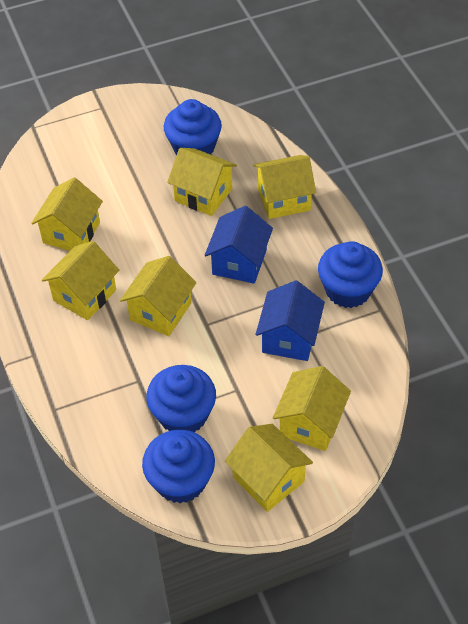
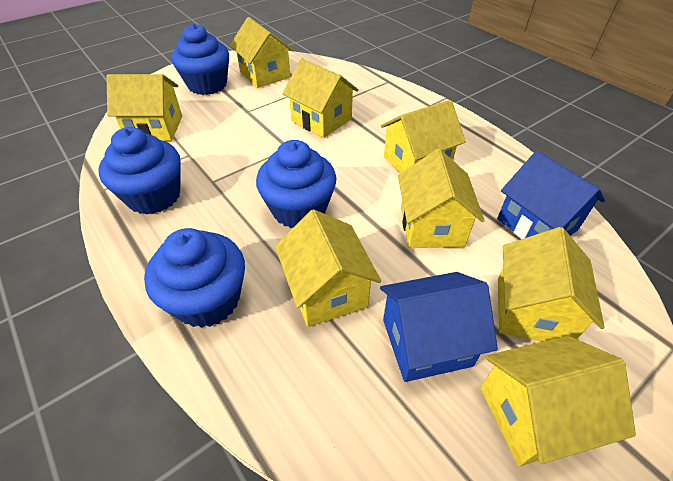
yellow house: 7 -> 8

